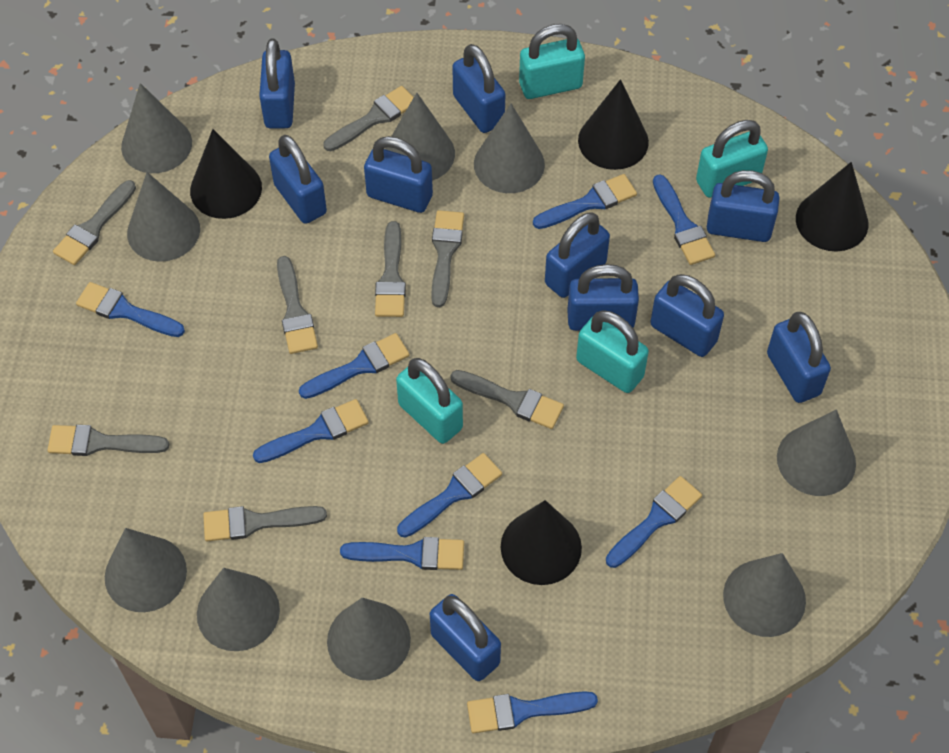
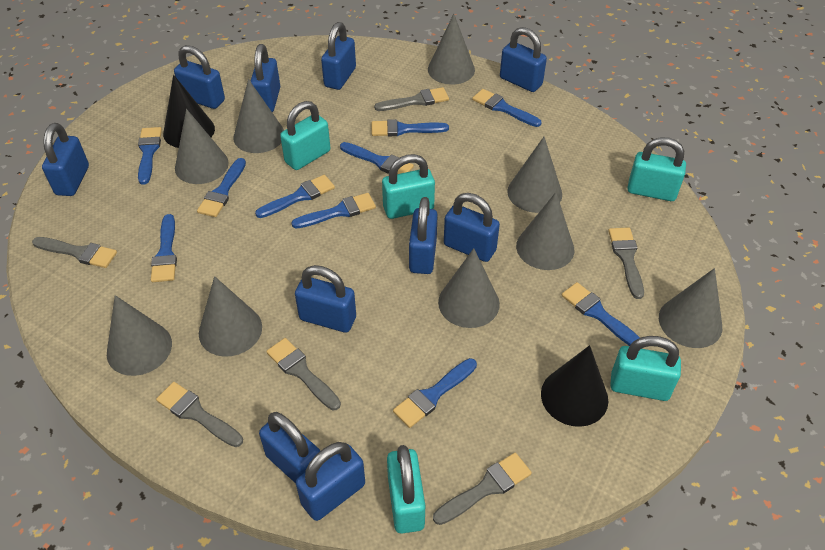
black cone: 4 -> 2
blue brush: 9 -> 10
grey brush: 8 -> 6
turquoise padlock: 4 -> 5

